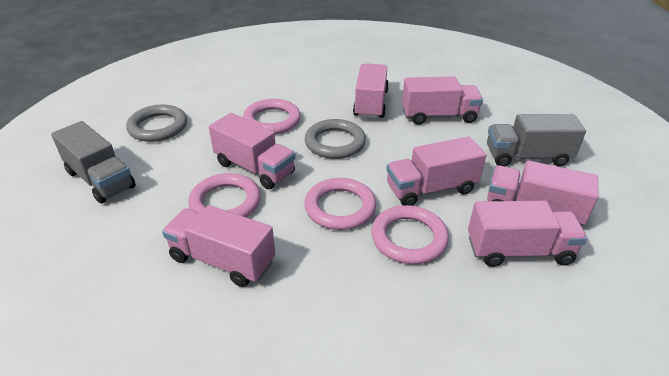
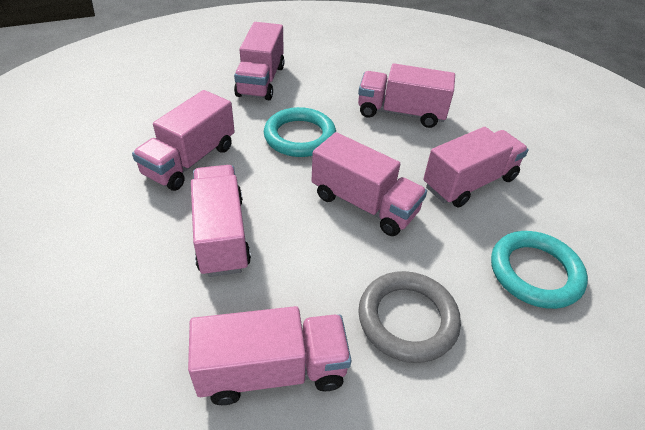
grey ring: 2 -> 1
grey truck: 2 -> 0
pink ring: 4 -> 0
turquoise ring: 0 -> 2

